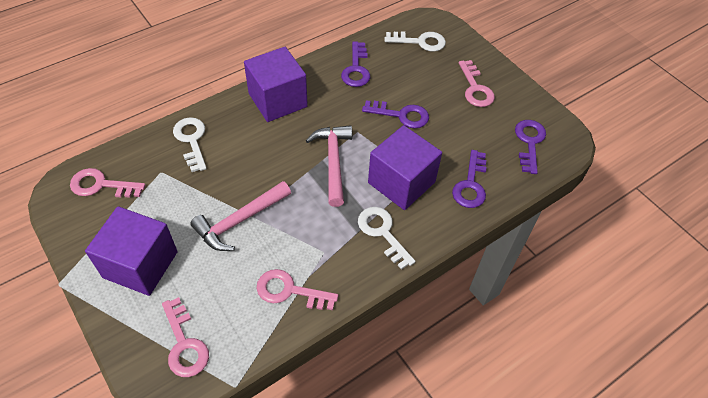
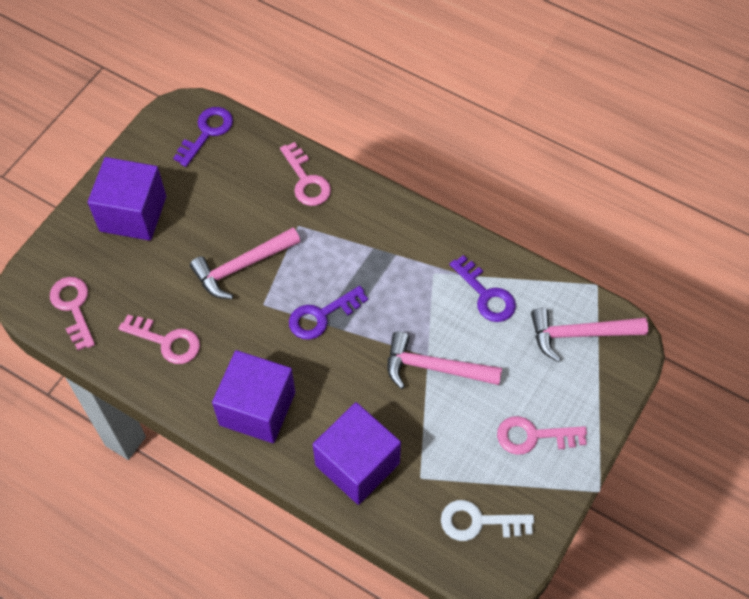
pink hammer: 2 -> 3
purple key: 4 -> 3
white key: 3 -> 1

